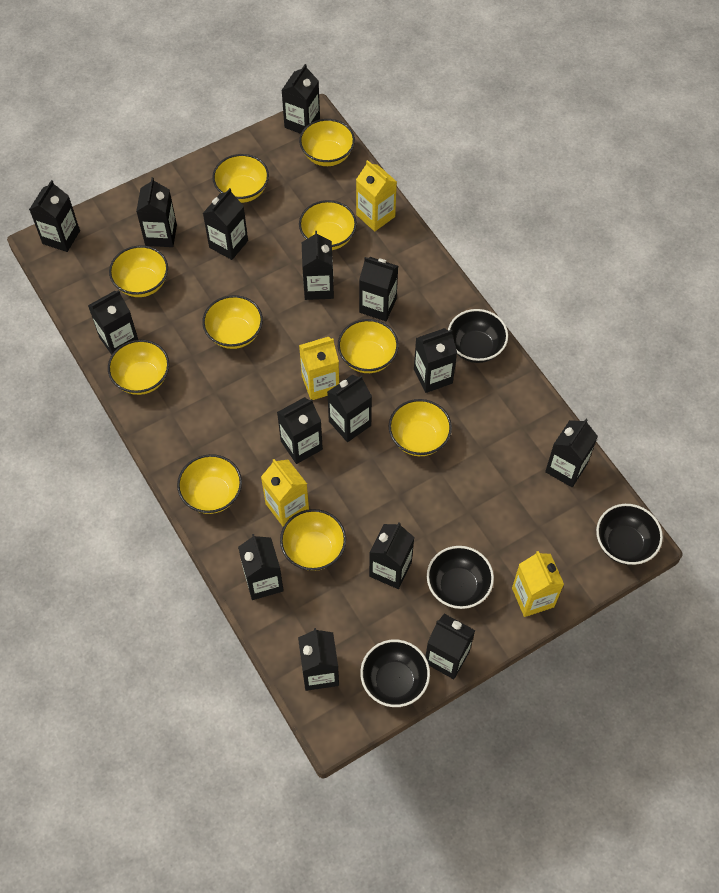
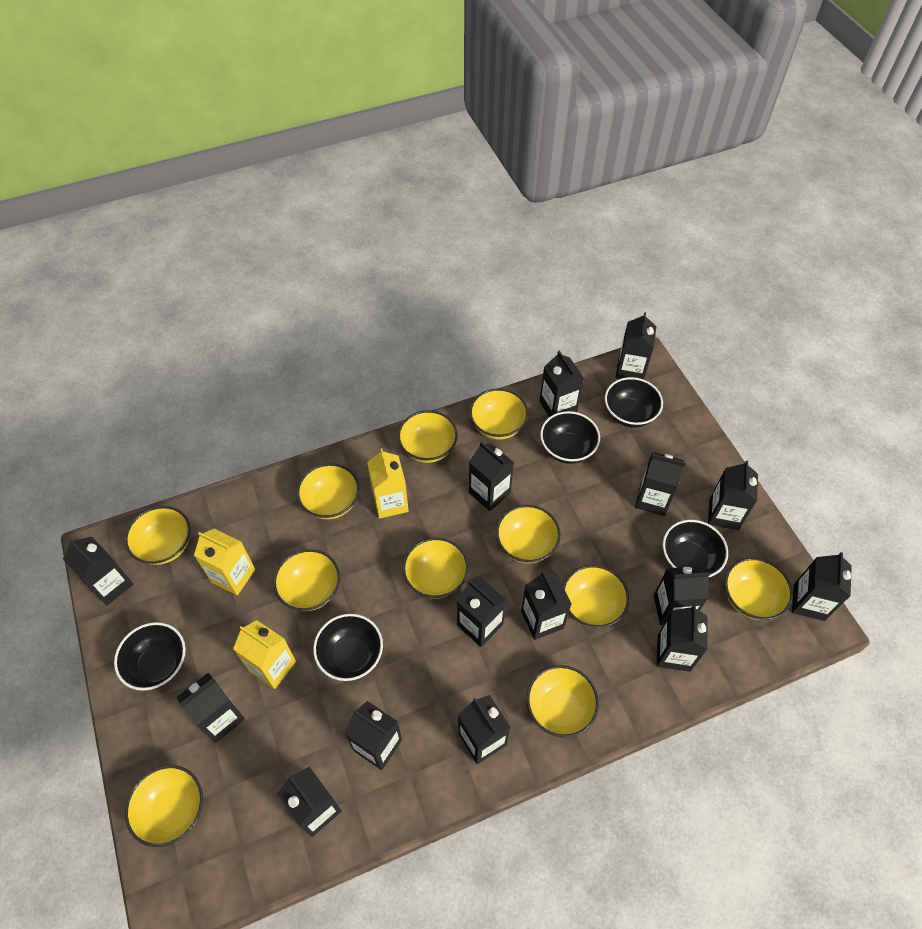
black bowl: 4 -> 5
yellow bowl: 10 -> 11
yellow carton: 4 -> 3

